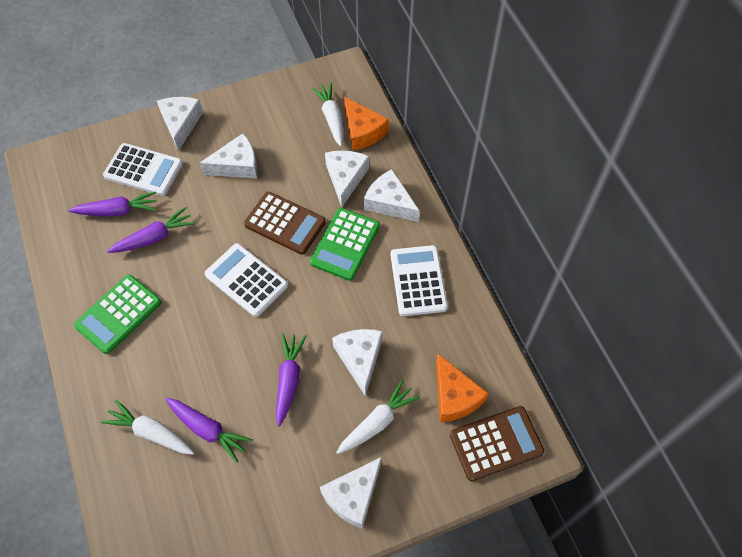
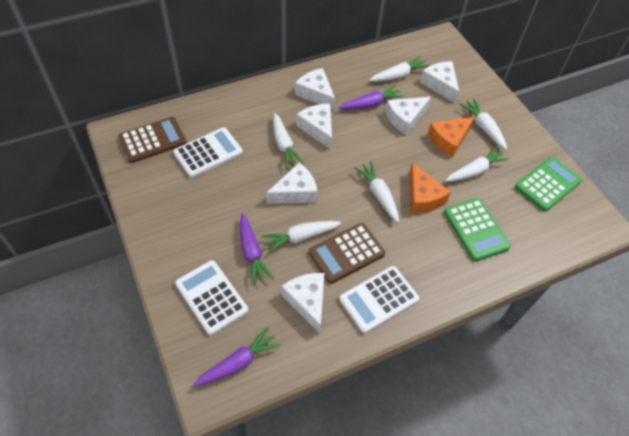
purple carrot: 4 -> 3
white carrot: 3 -> 6

